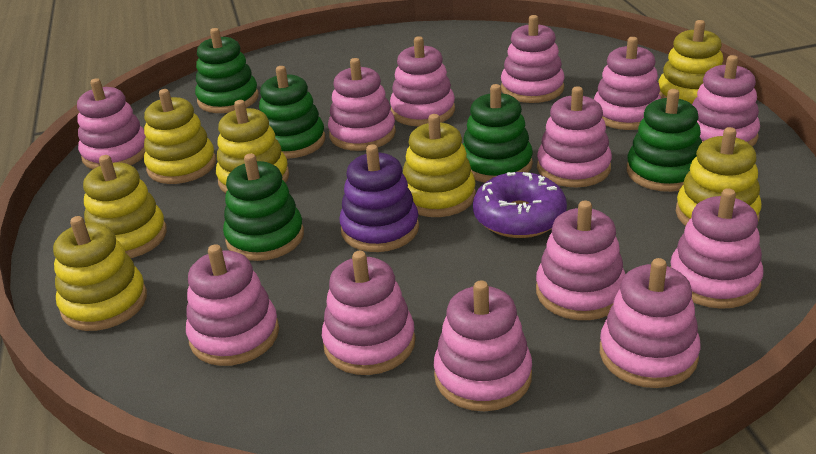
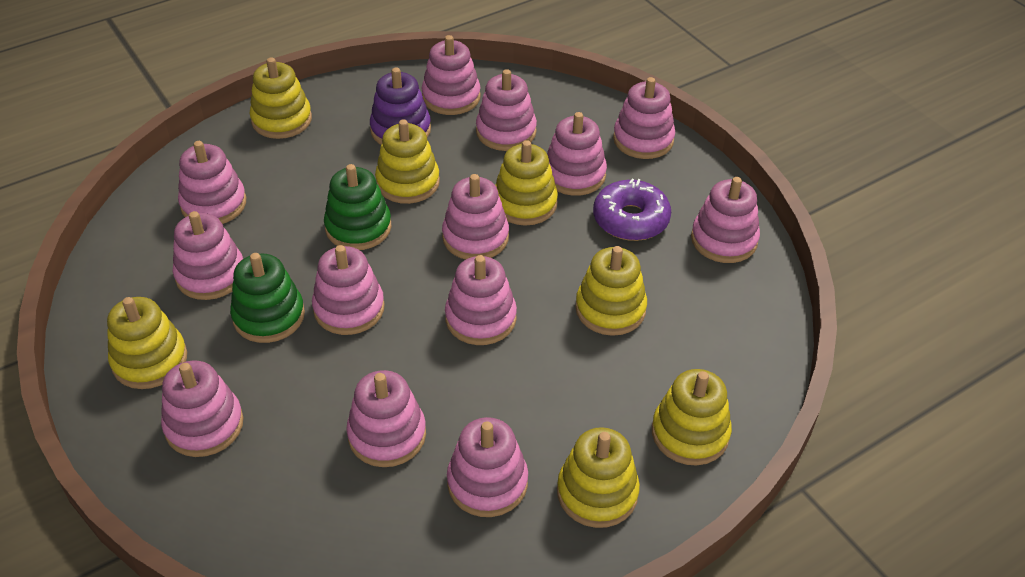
green stacking toy: 5 -> 2

